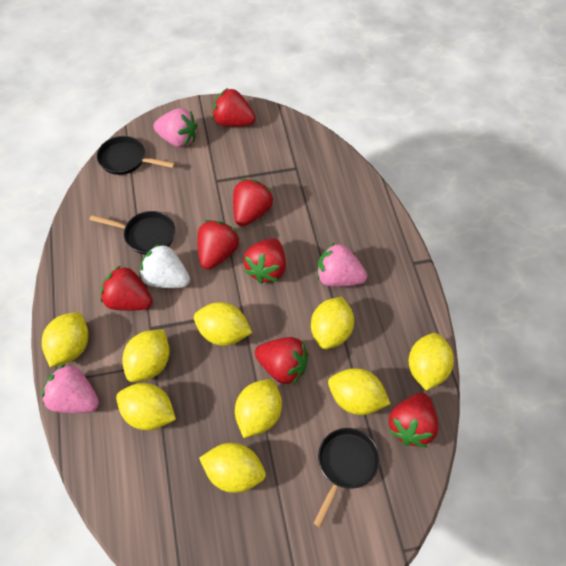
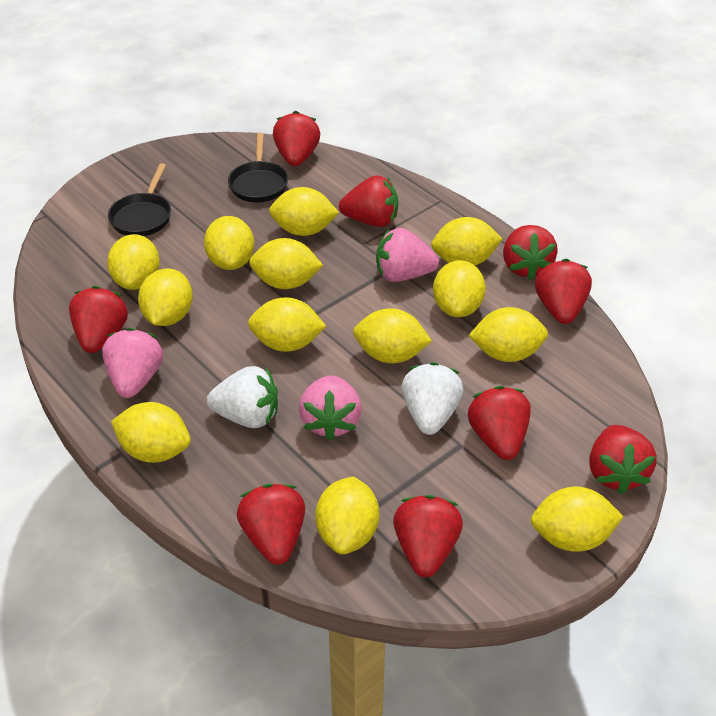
black pan: 3 -> 2
red strawberry: 7 -> 9
white strawberry: 1 -> 2
yellow lemon: 9 -> 13

